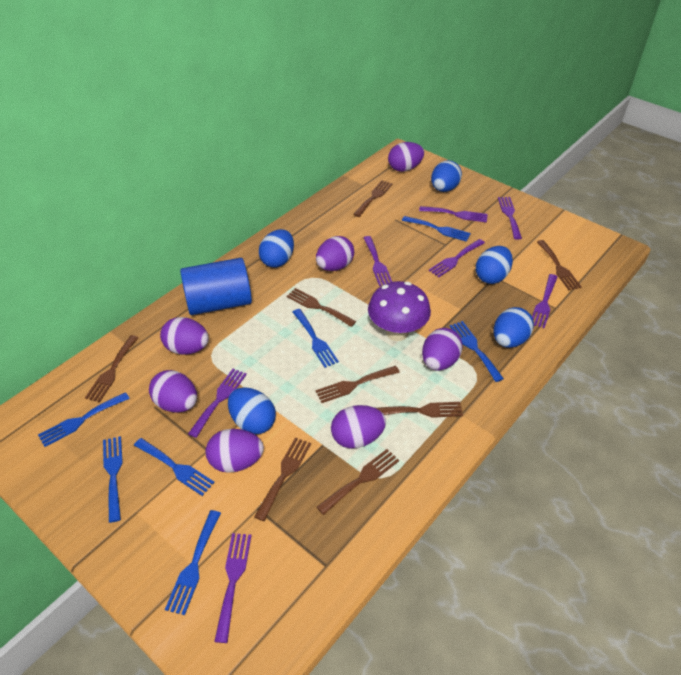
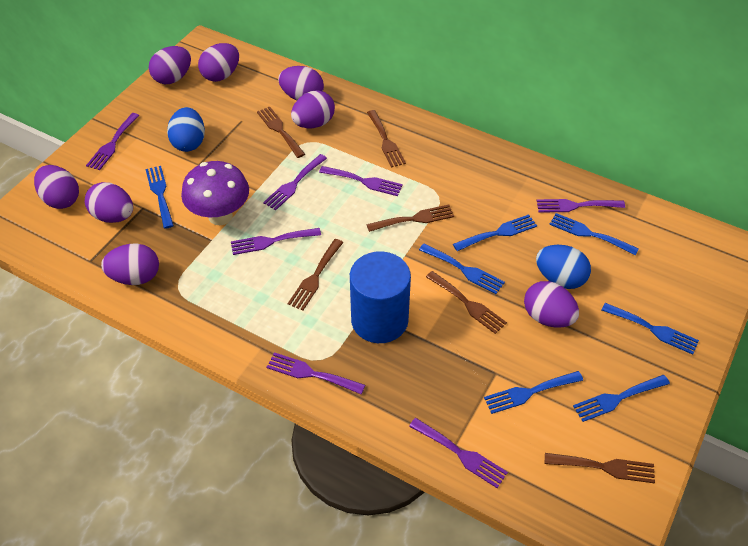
blue egg: 5 -> 2
brown fork: 8 -> 6
purple egg: 7 -> 8

